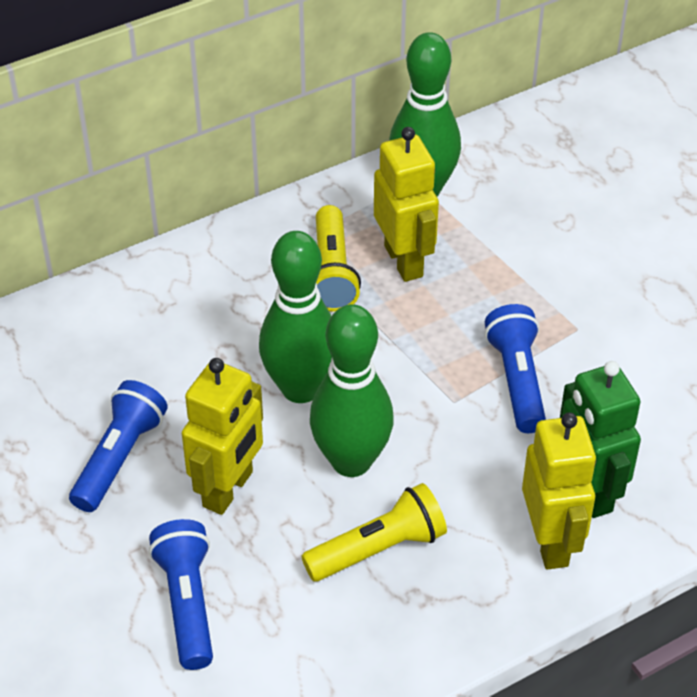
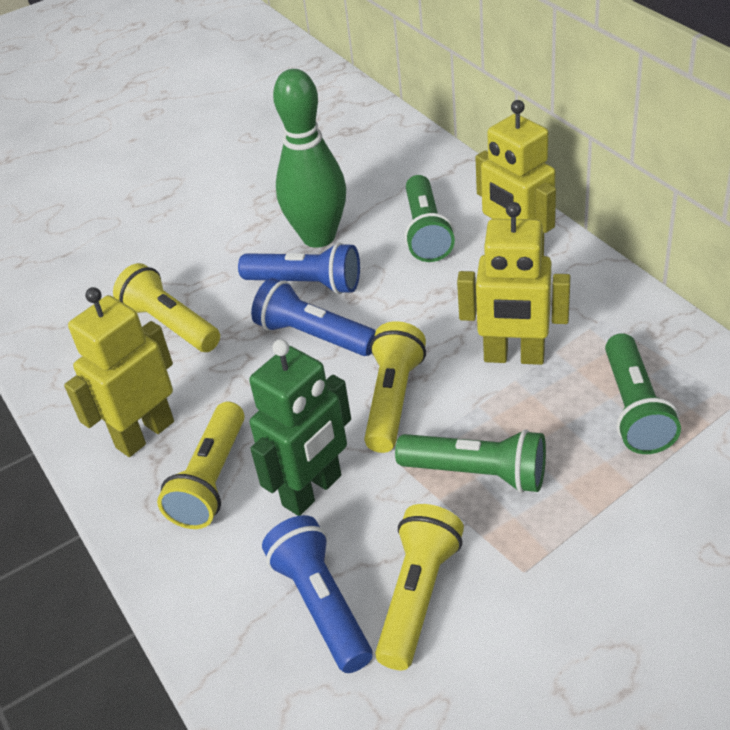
green bowling pin: 3 -> 1
green flashlight: 0 -> 3
yellow flashlight: 2 -> 4

